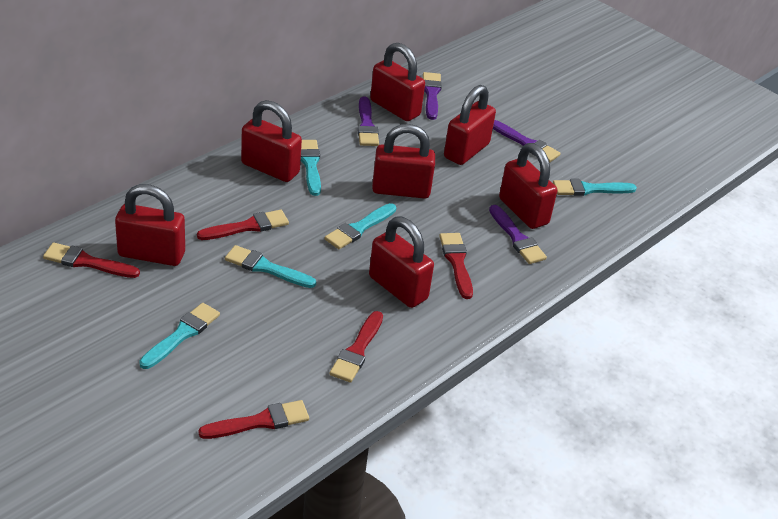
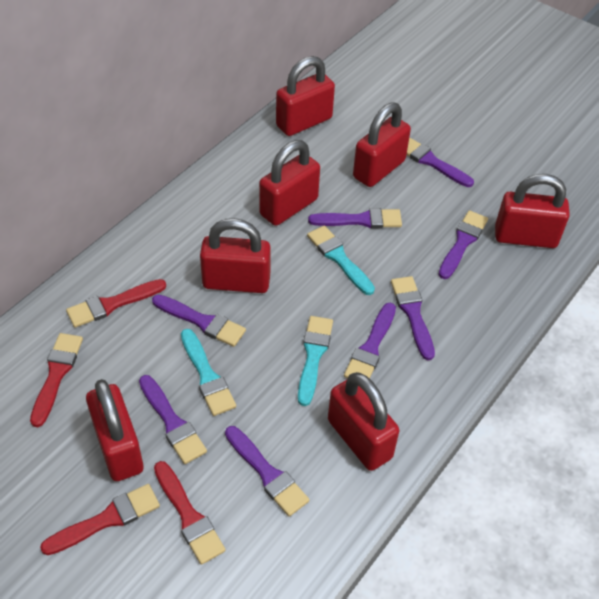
purple brush: 4 -> 8
red brush: 5 -> 4
turquoise brush: 5 -> 3

